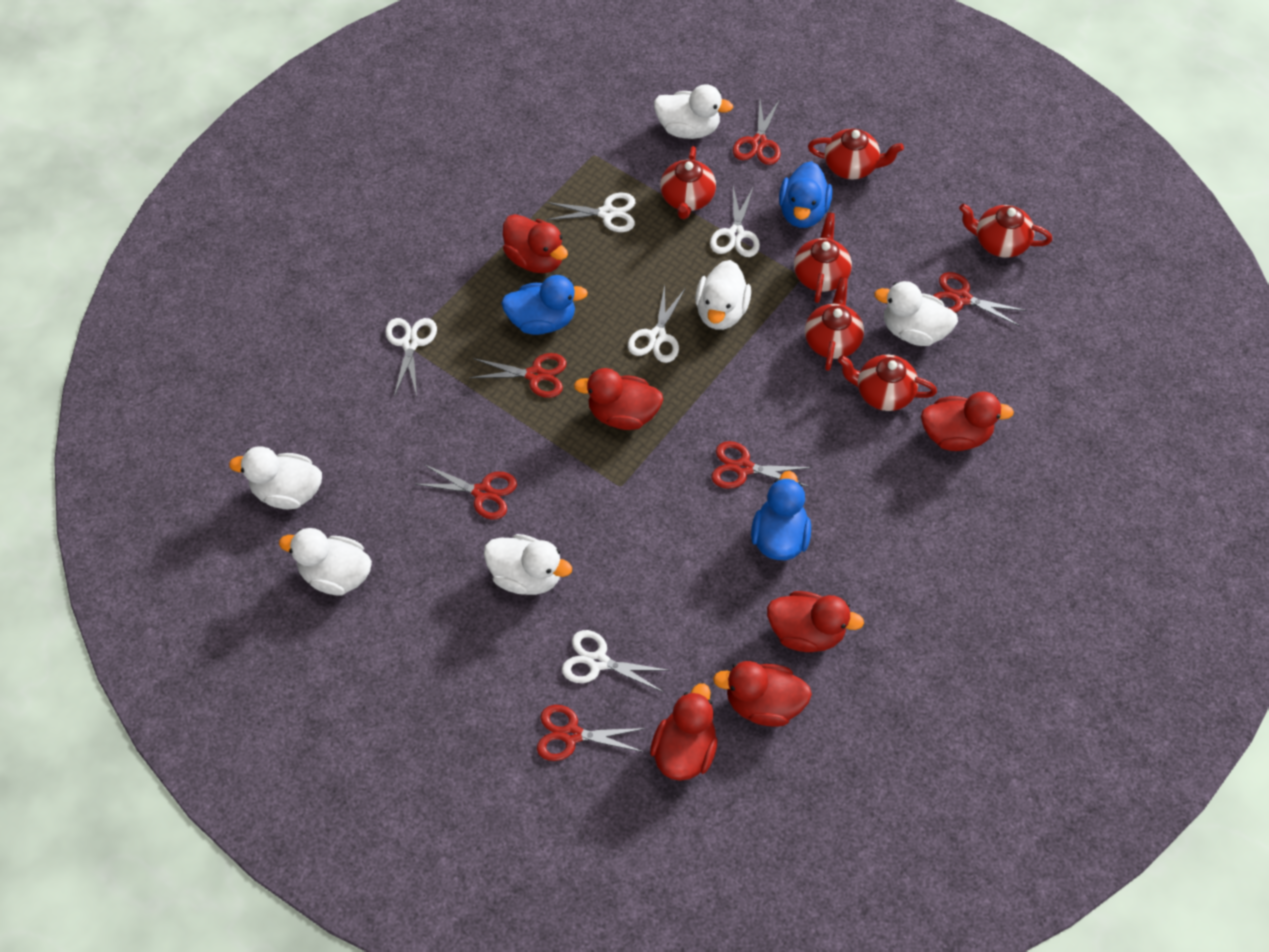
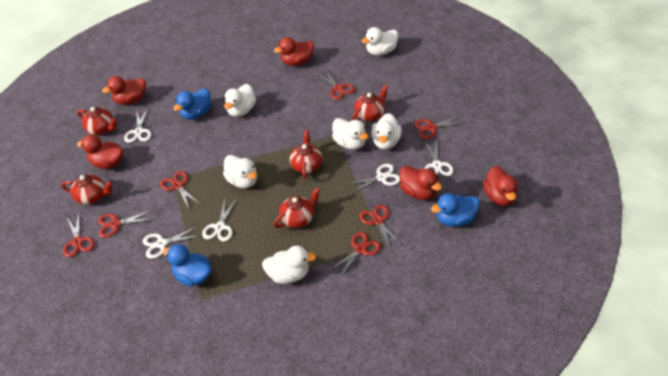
red duck: 6 -> 5
red scissors: 6 -> 7
red teapot: 6 -> 5

